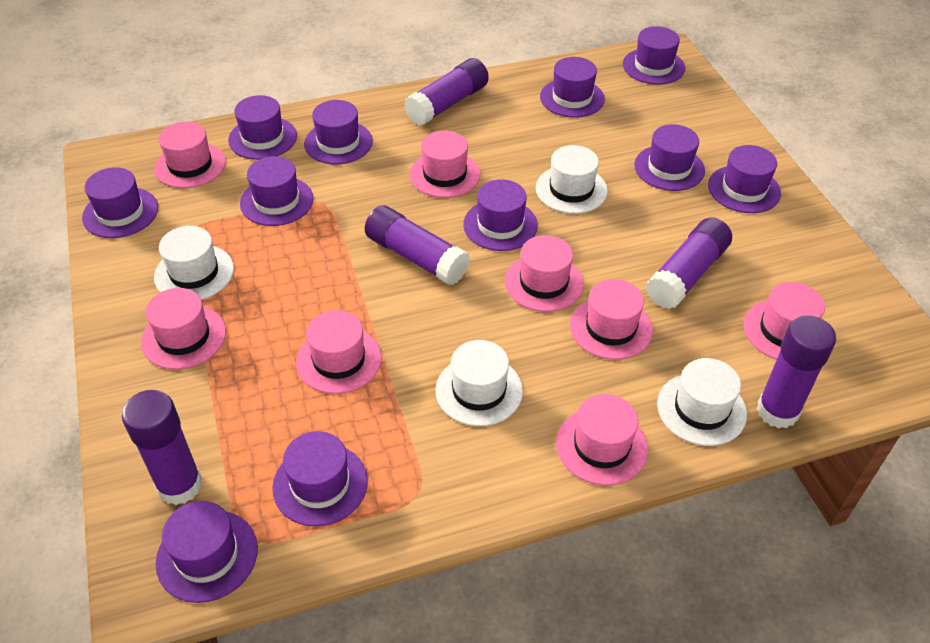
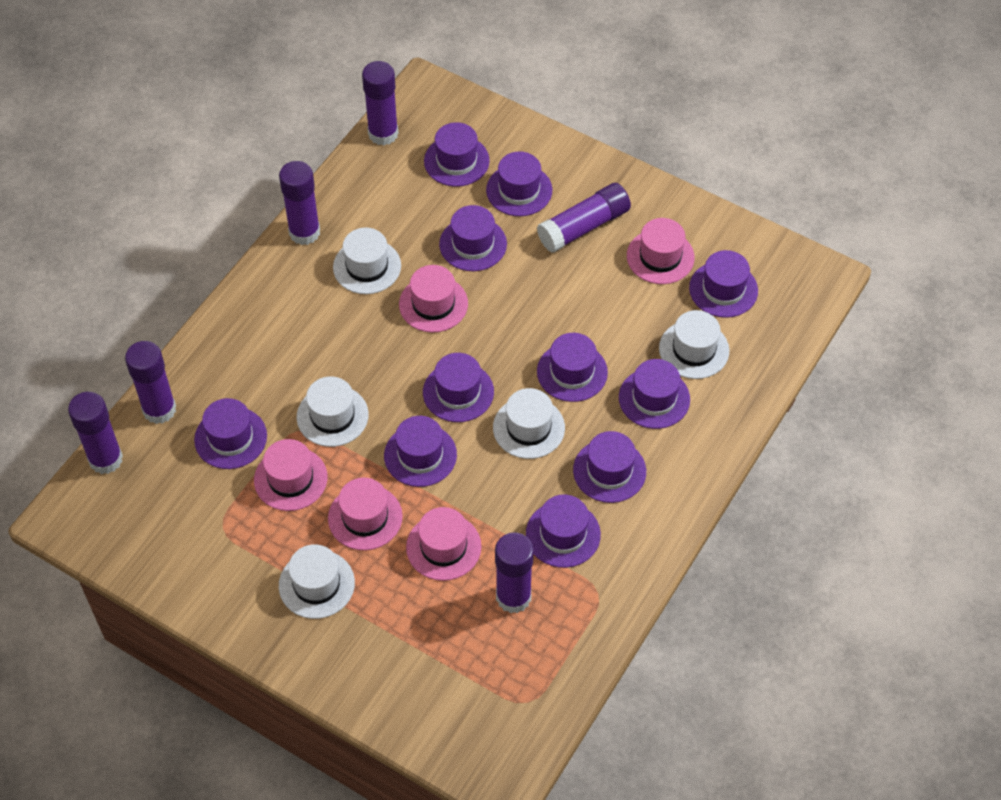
pink hat: 8 -> 5
purple glue stick: 5 -> 6
white hat: 4 -> 5

